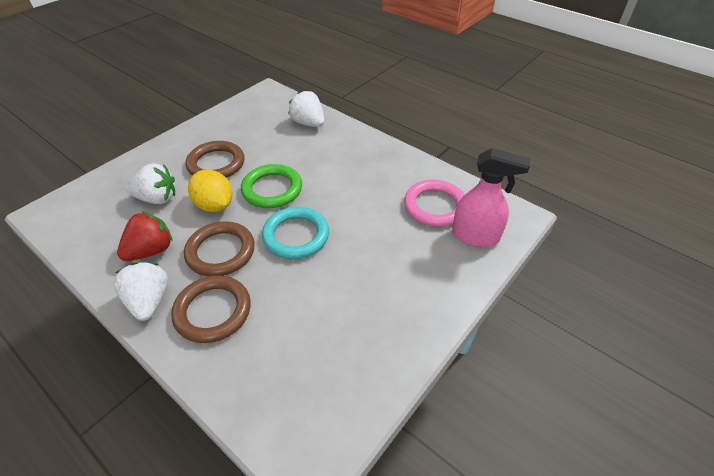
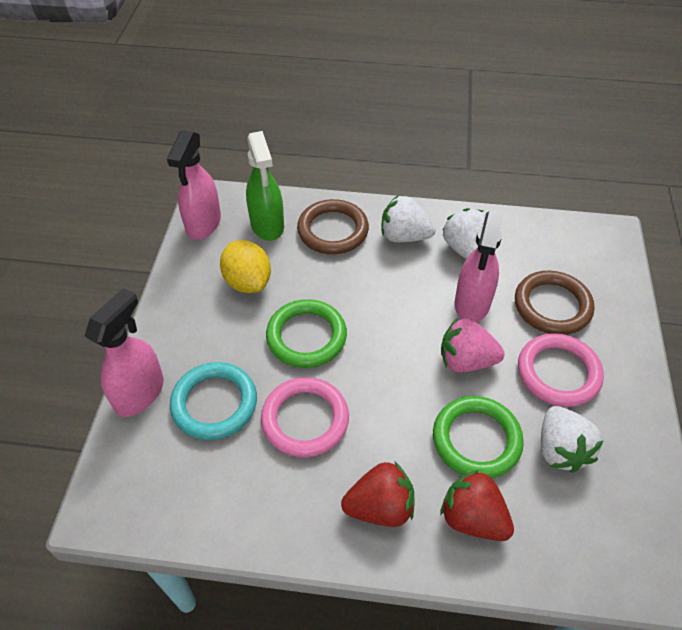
brown ring: 3 -> 2
green ring: 1 -> 2
green spray bottle: 0 -> 1
pink ring: 1 -> 2
pink spray bottle: 1 -> 3
pink strawberry: 0 -> 1
red strawberry: 1 -> 2

